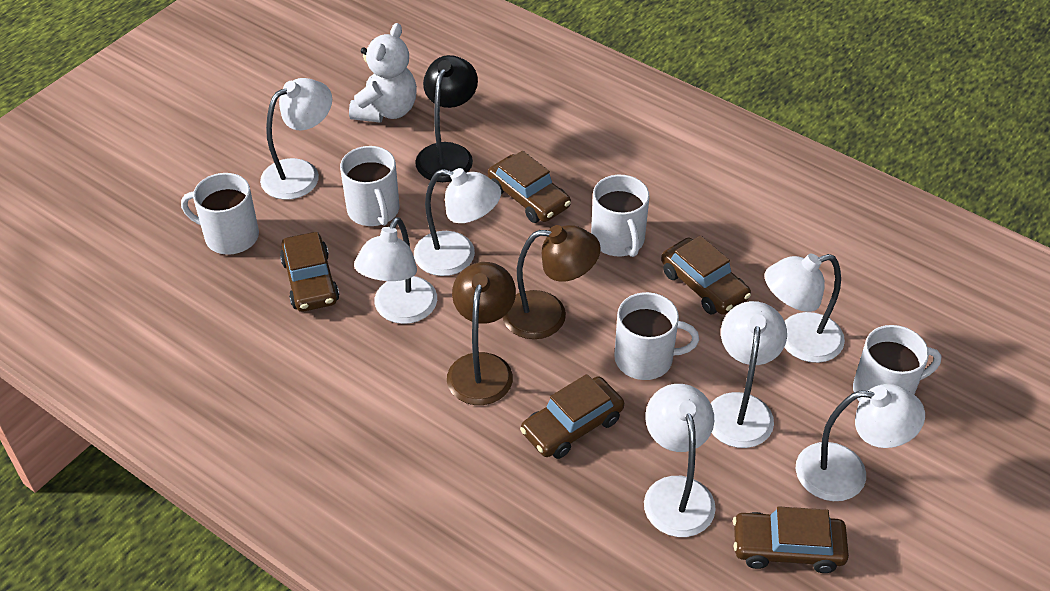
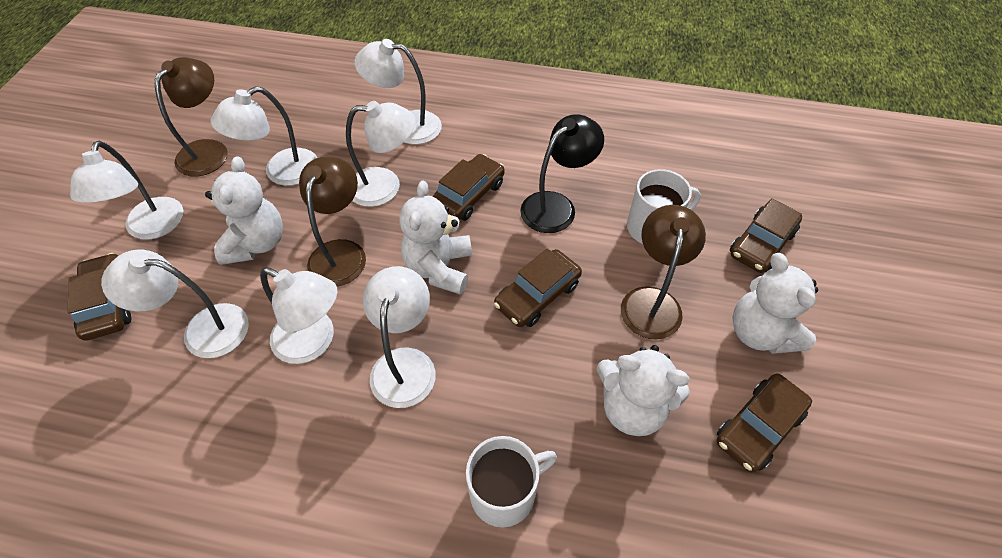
brown lamp: 2 -> 3
white mug: 5 -> 2
white teddy bear: 1 -> 4

